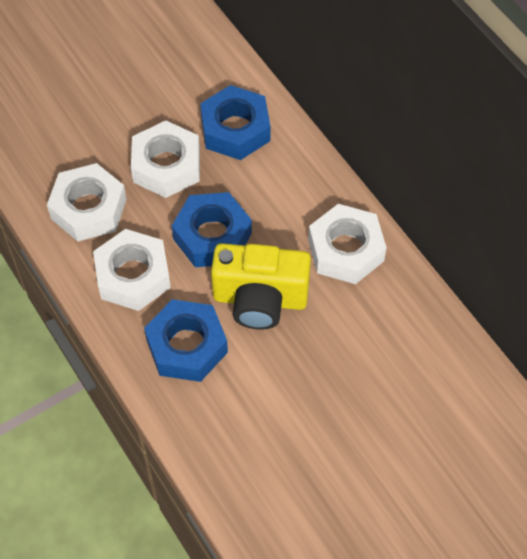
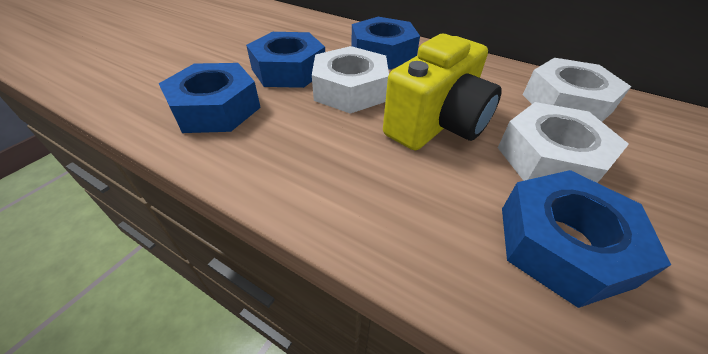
blue nut: 3 -> 4
white nut: 4 -> 3

